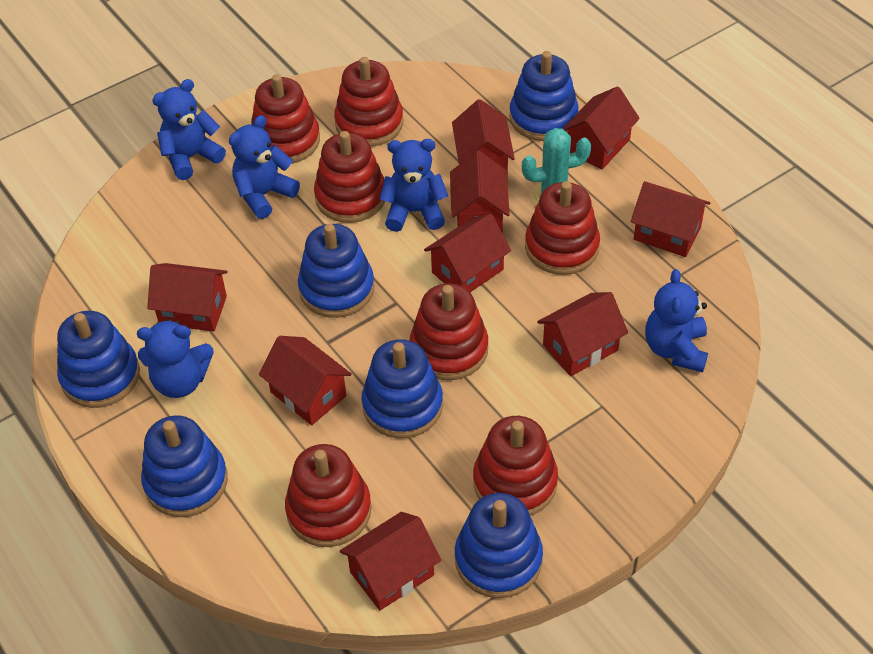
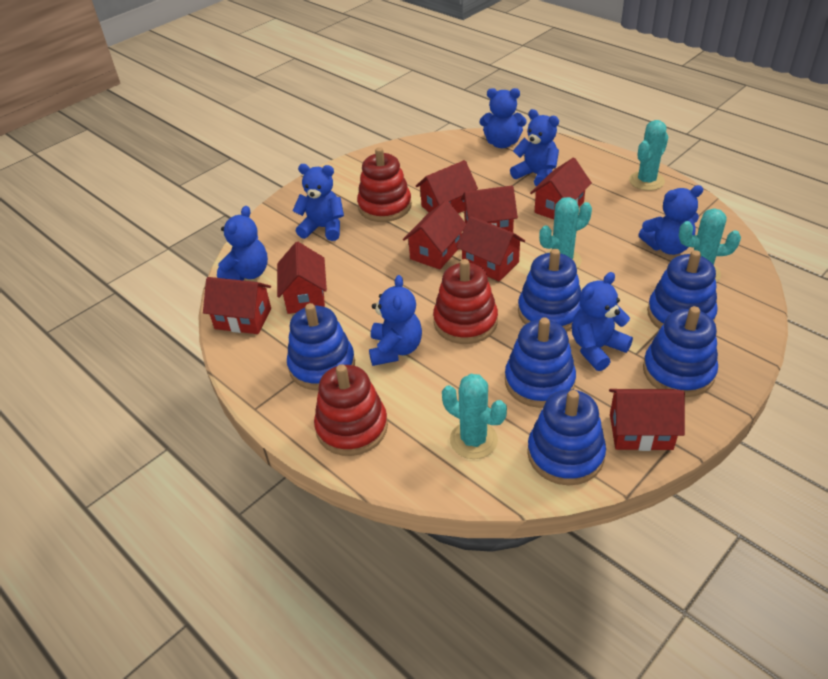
blue teddy bear: 5 -> 7
red house: 9 -> 8
red stacking toy: 7 -> 3
turquoise cactus: 1 -> 4

